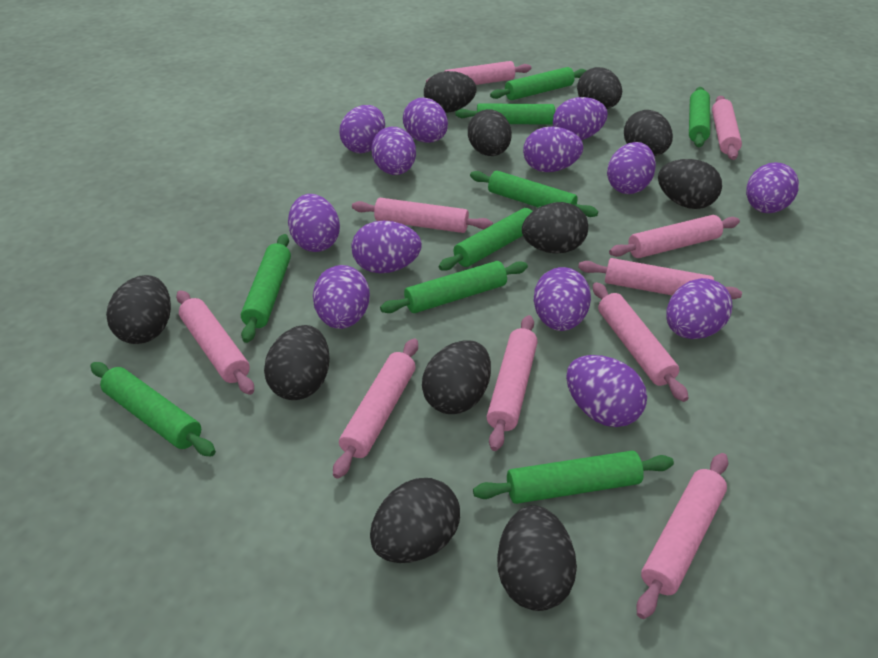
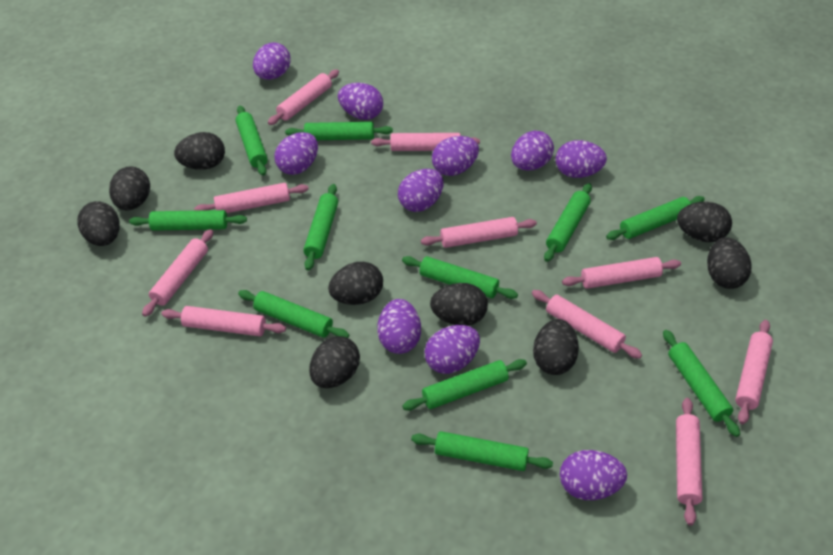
black egg: 11 -> 9
green rolling pin: 9 -> 11
purple egg: 13 -> 10

